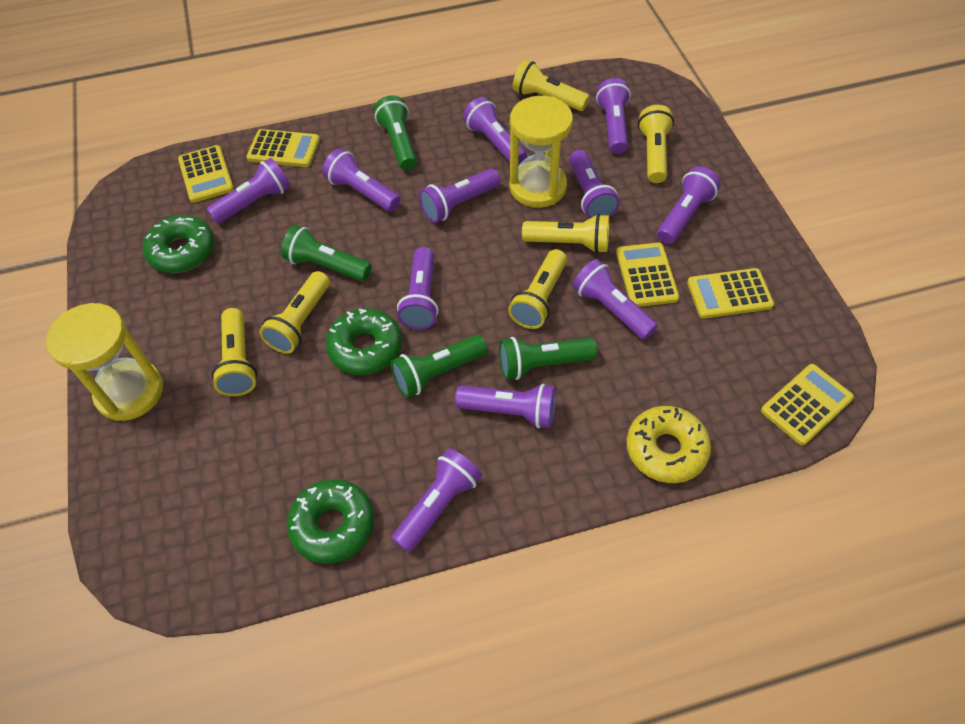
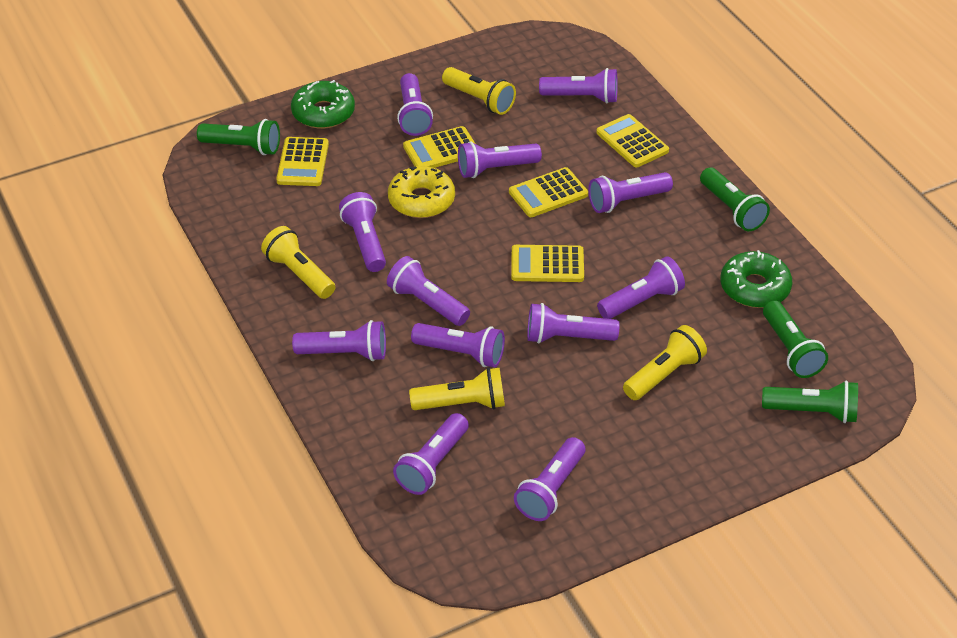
green donut: 3 -> 2
purple flashlight: 11 -> 12
yellow flashlight: 6 -> 4
yellow hourglass: 2 -> 0

